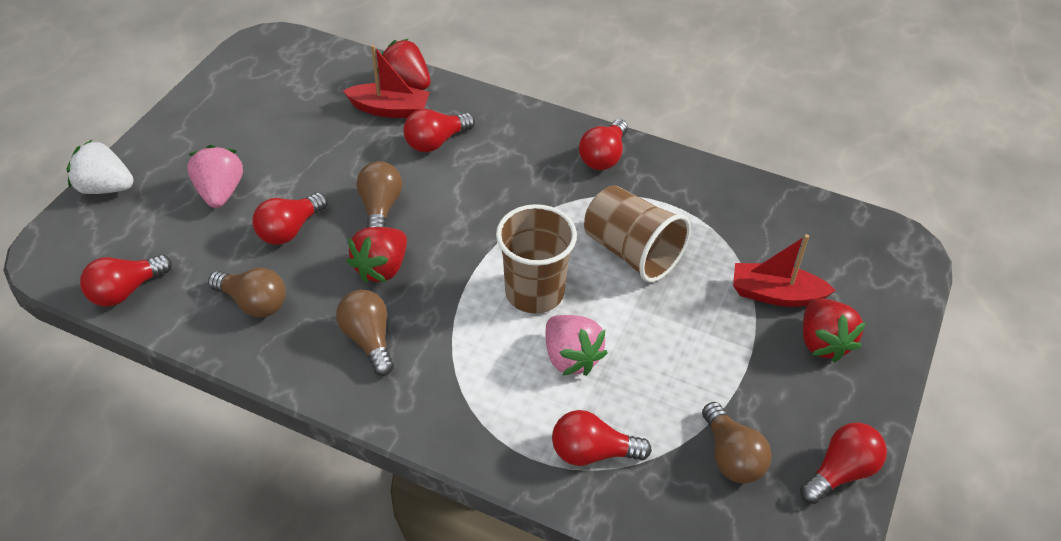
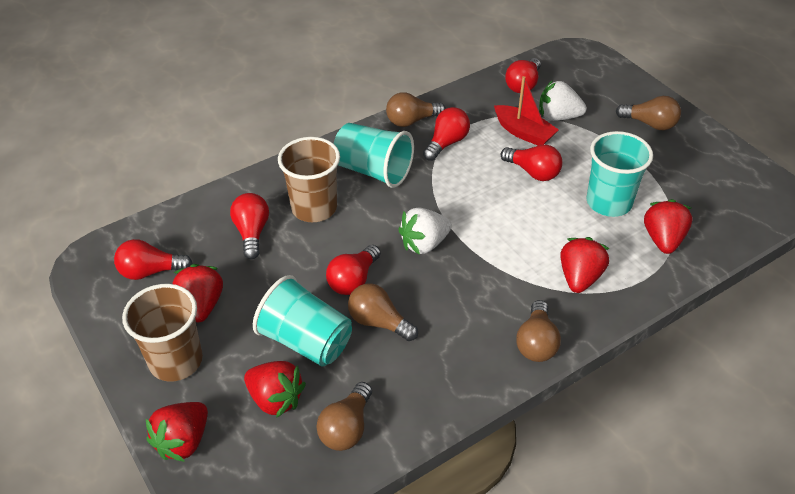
brown light bulb: 4 -> 5
pink strawberry: 2 -> 0
red boat: 2 -> 1
red strawberry: 3 -> 5
turquoise cup: 0 -> 3
white strawberry: 1 -> 2

